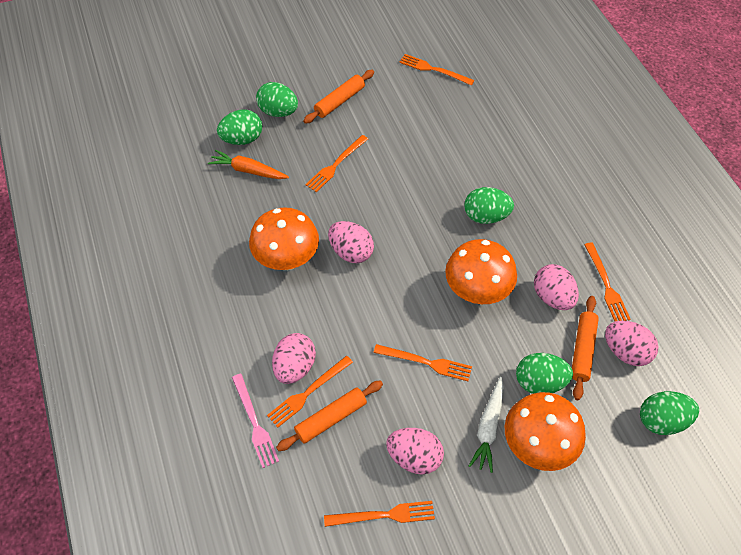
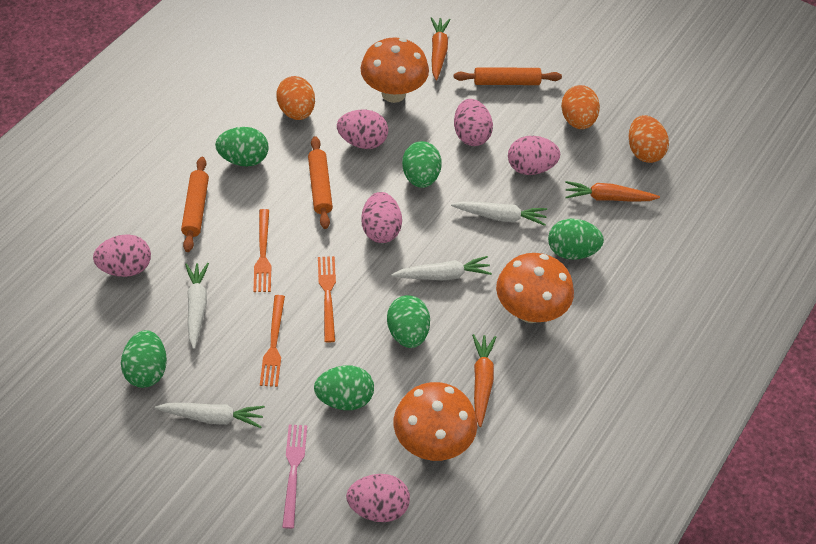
green egg: 5 -> 6
orange carrot: 1 -> 3
orange egg: 0 -> 3
orange fork: 6 -> 3
pink egg: 5 -> 6
white carrot: 1 -> 4

